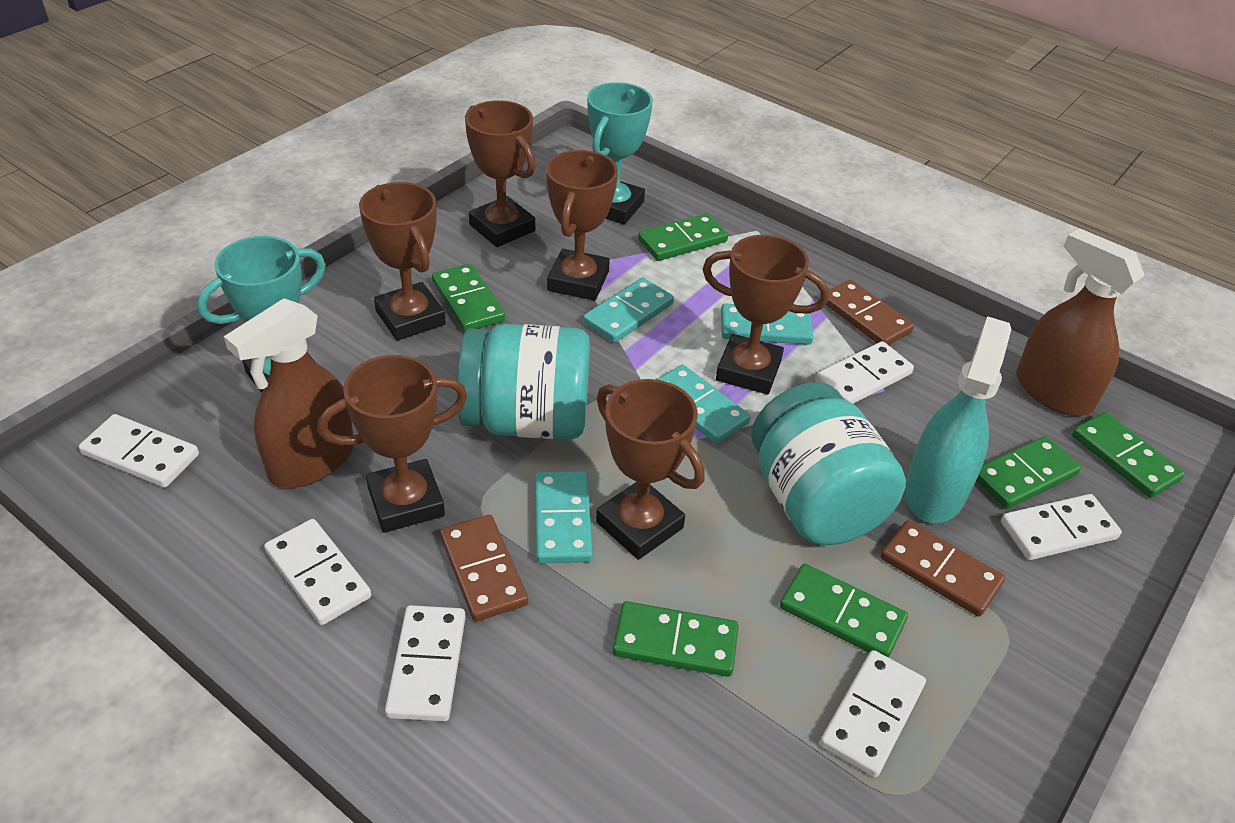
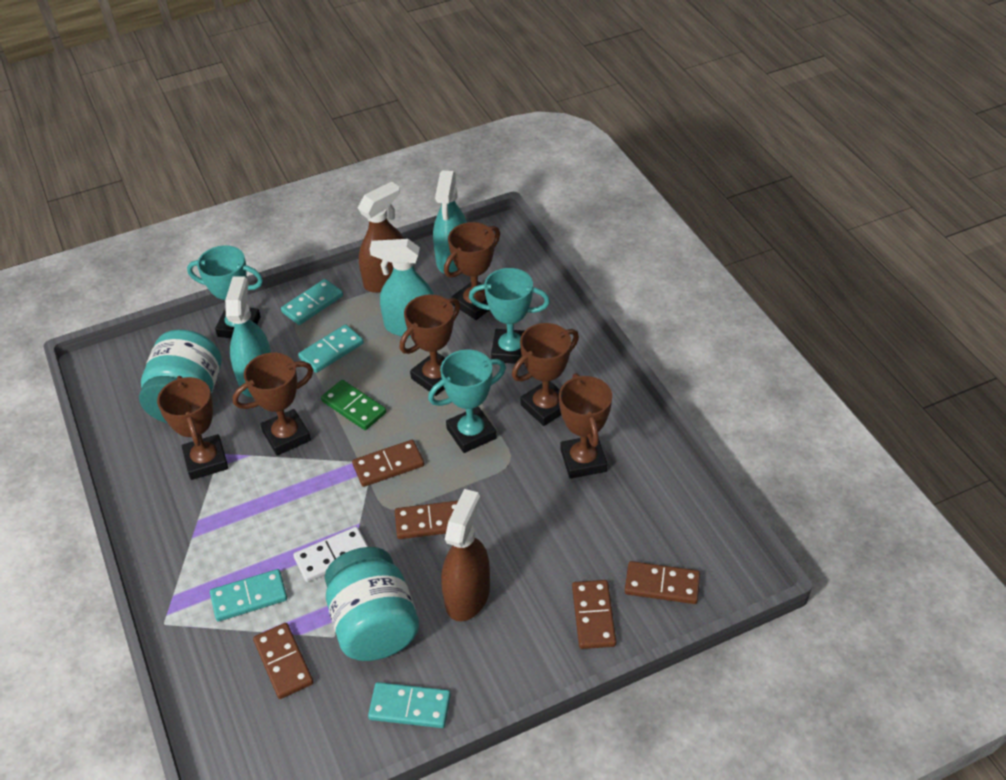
brown domino: 3 -> 5
green domino: 6 -> 1
turquoise spray bottle: 1 -> 3
turquoise trophy: 2 -> 3
white domino: 6 -> 1

